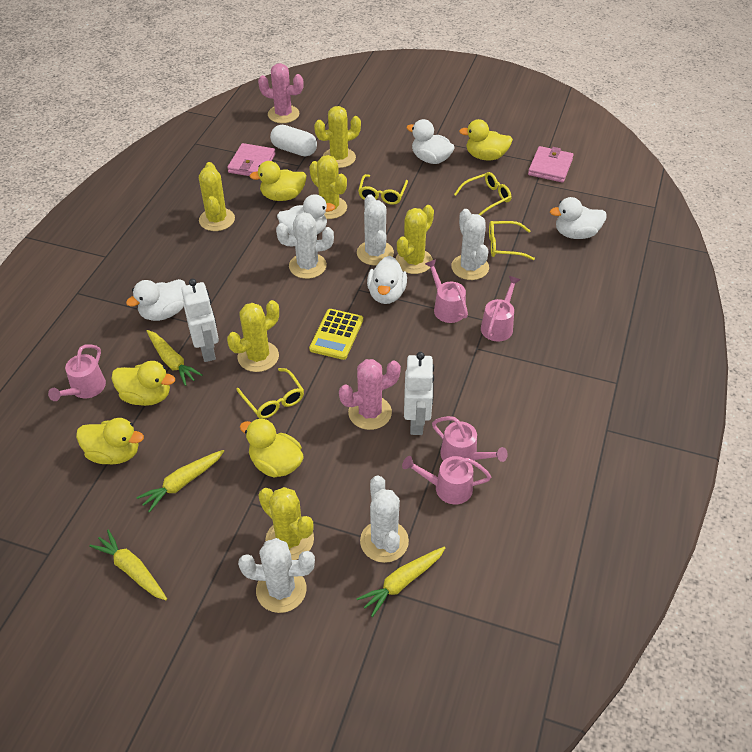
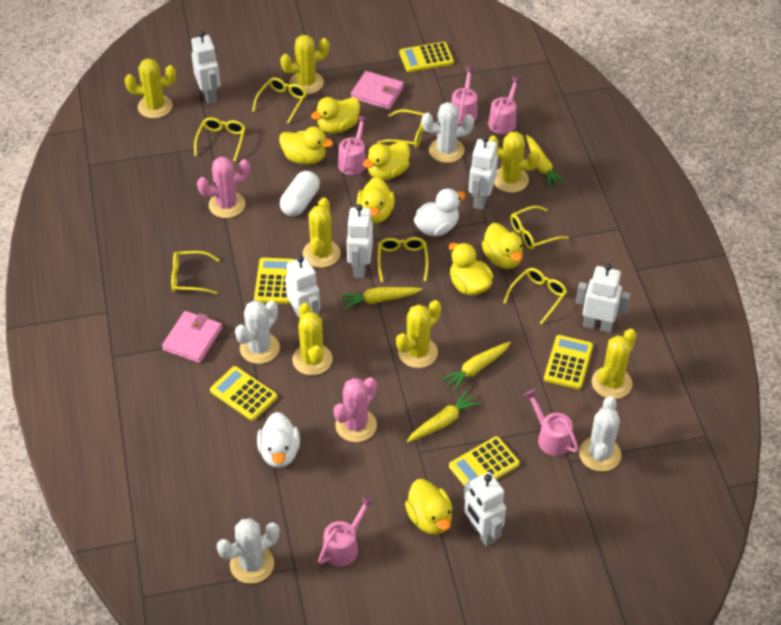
white cactus: 5 -> 4
white duck: 5 -> 2
white robot: 2 -> 6
yellow cactus: 6 -> 7
yellow calculator: 1 -> 5
yellow duck: 5 -> 7
yellow glasses: 4 -> 7

